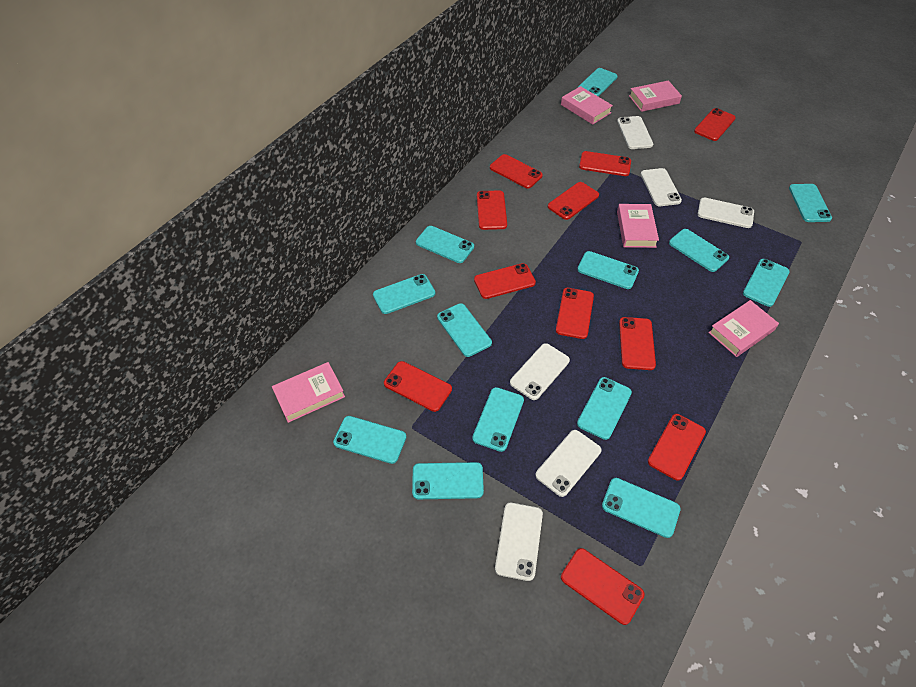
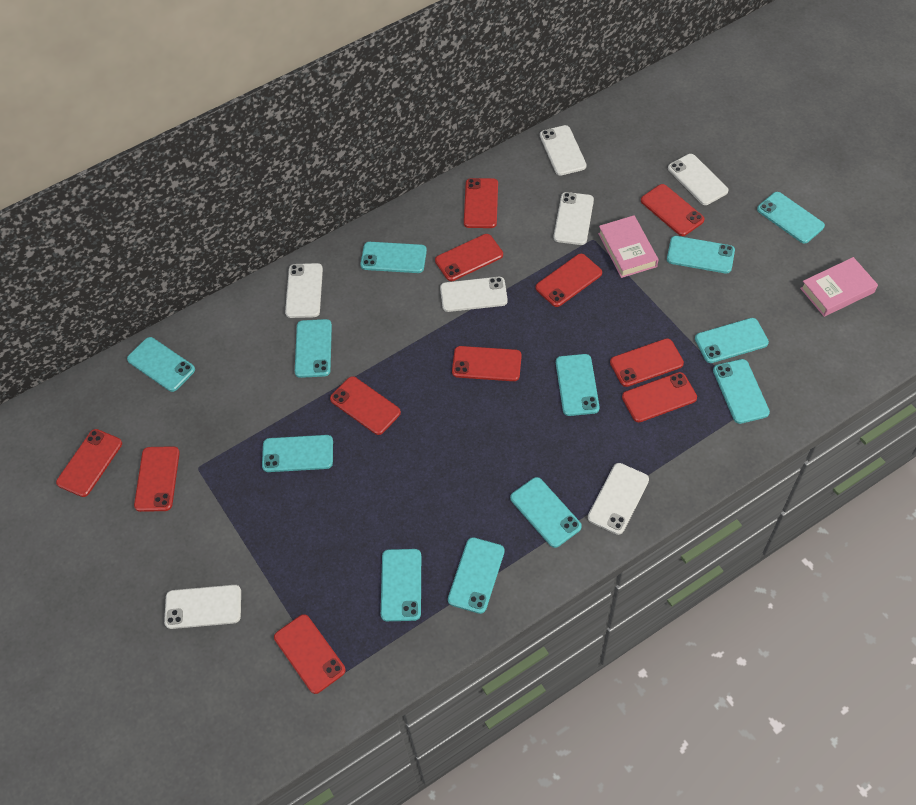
pink book: 5 -> 2
turquoise phone: 13 -> 12
white phone: 6 -> 7

